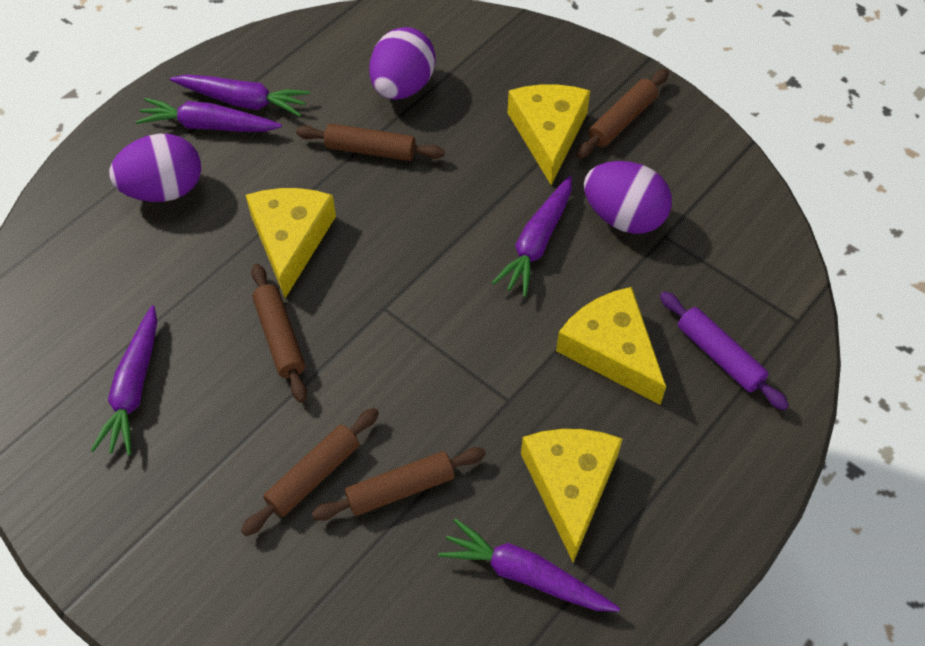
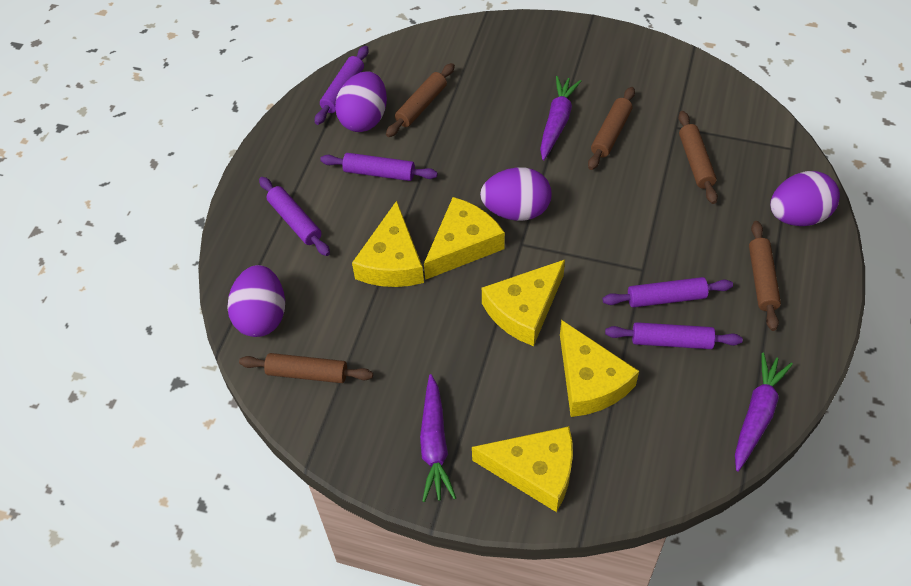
purple carrot: 5 -> 3
purple egg: 3 -> 4
purple rolling pin: 1 -> 5
yellow cheese: 4 -> 5

